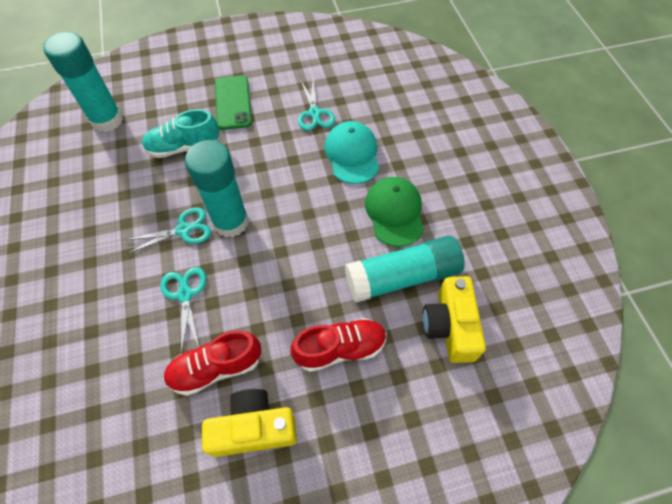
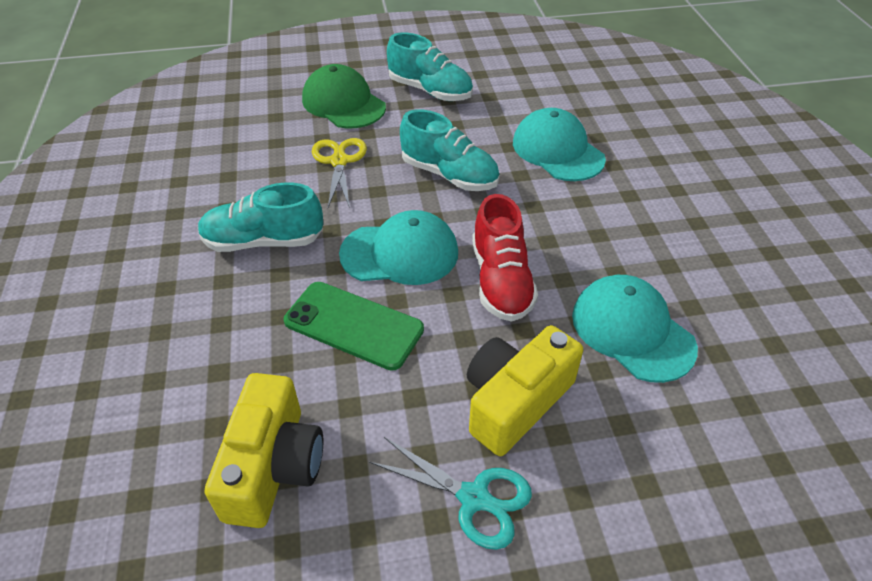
red shoe: 2 -> 1
turquoise cap: 1 -> 3
turquoise glue stick: 3 -> 0
turquoise scissors: 3 -> 1
turquoise shoe: 1 -> 3
yellow scissors: 0 -> 1

